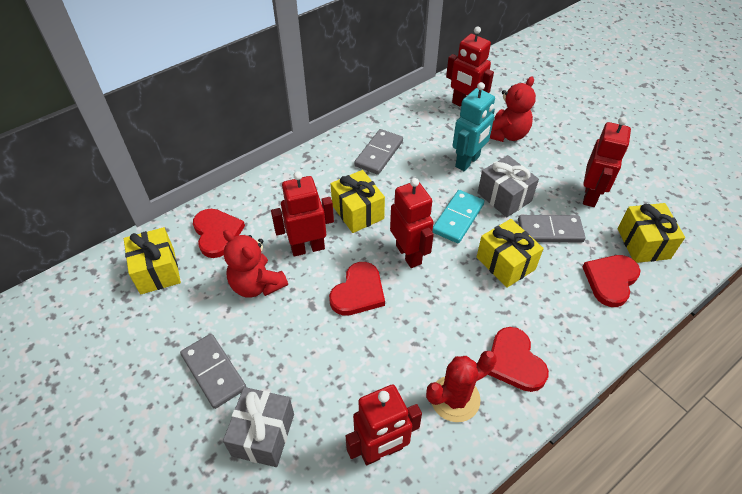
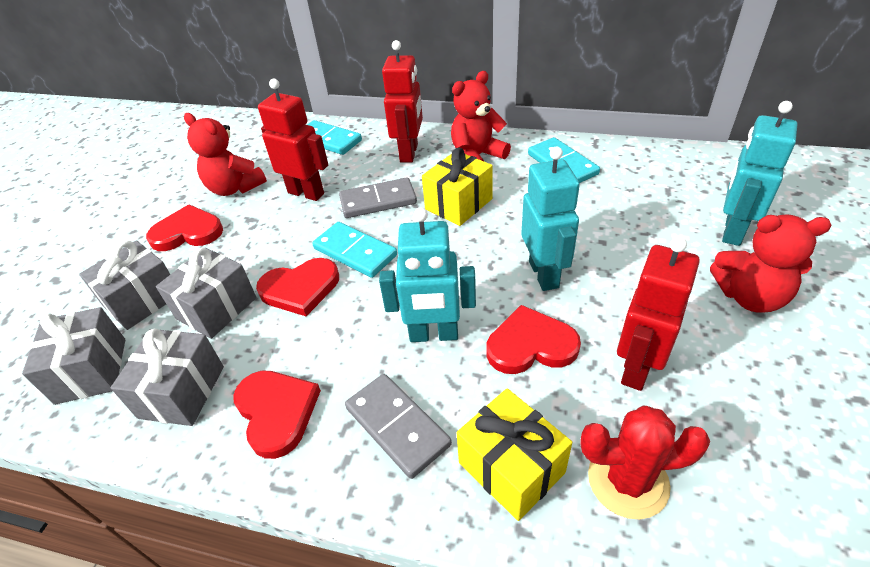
grey domino: 3 -> 2
grey gift: 2 -> 4
red robot: 5 -> 3
red teddy bear: 2 -> 3
turquoise domino: 1 -> 3
turquoise robot: 1 -> 3
yellow gift: 4 -> 2

